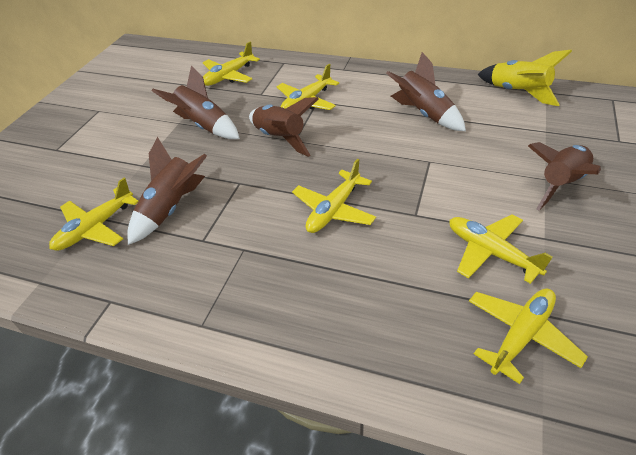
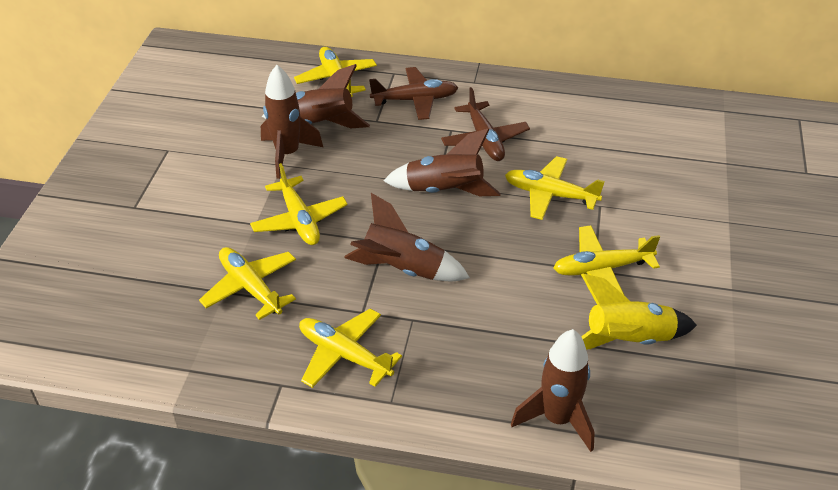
brown plane: 0 -> 2

